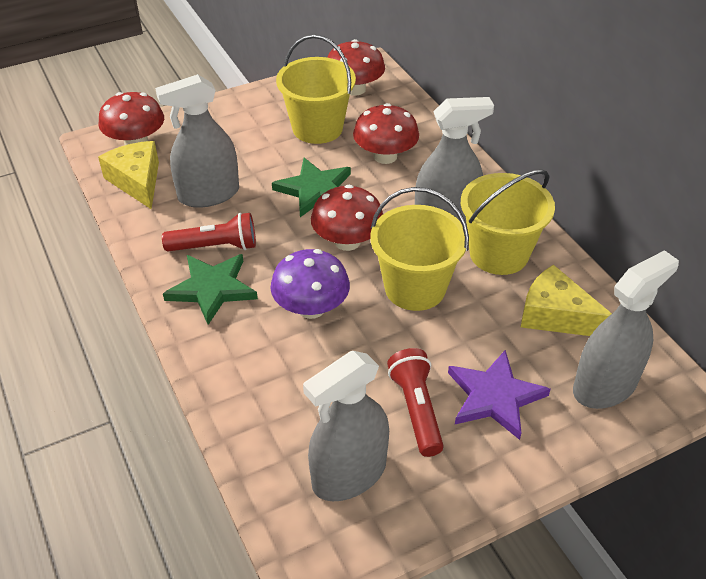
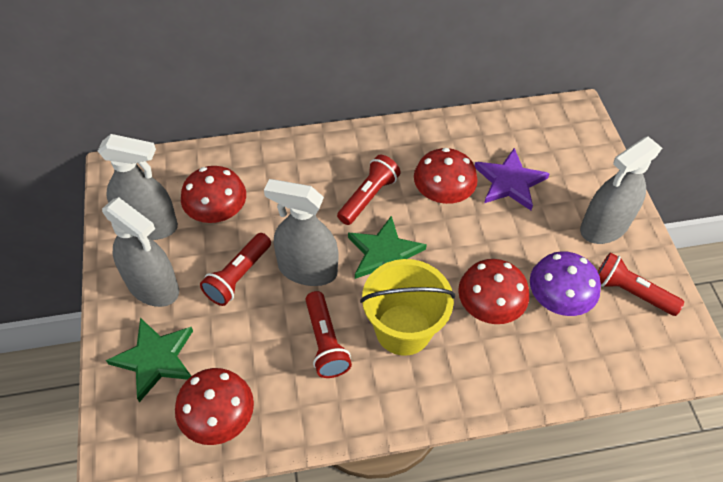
red flashlight: 2 -> 4
yellow bucket: 3 -> 1
yellow cheese: 2 -> 0

